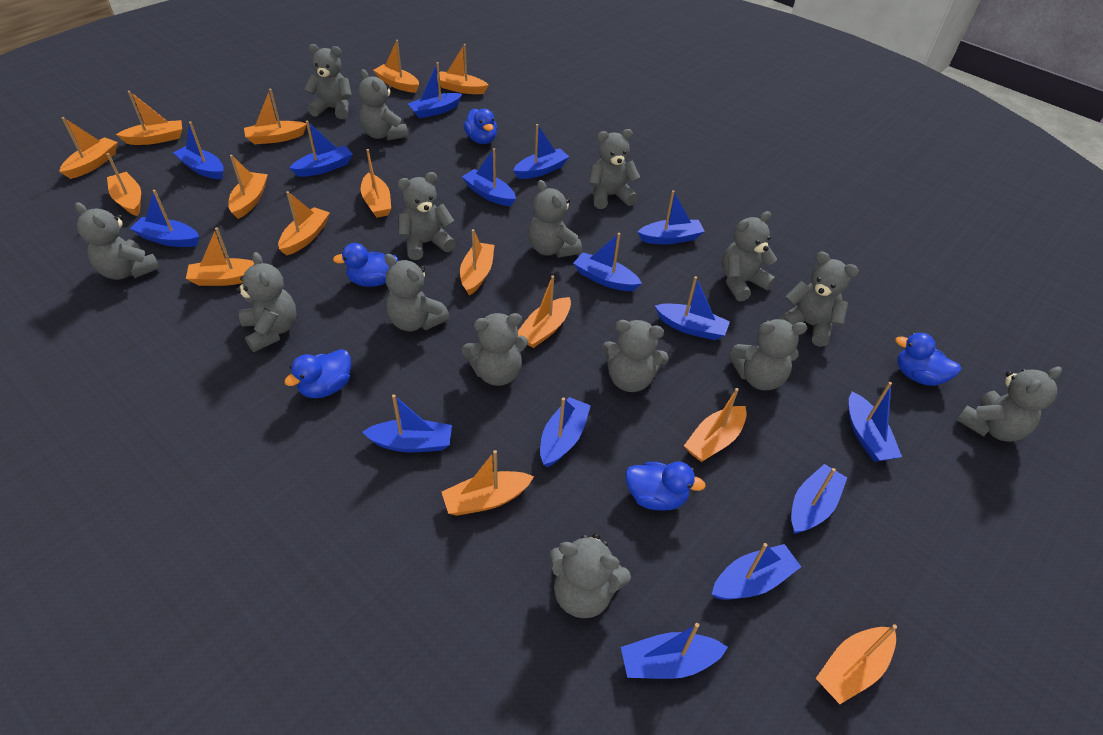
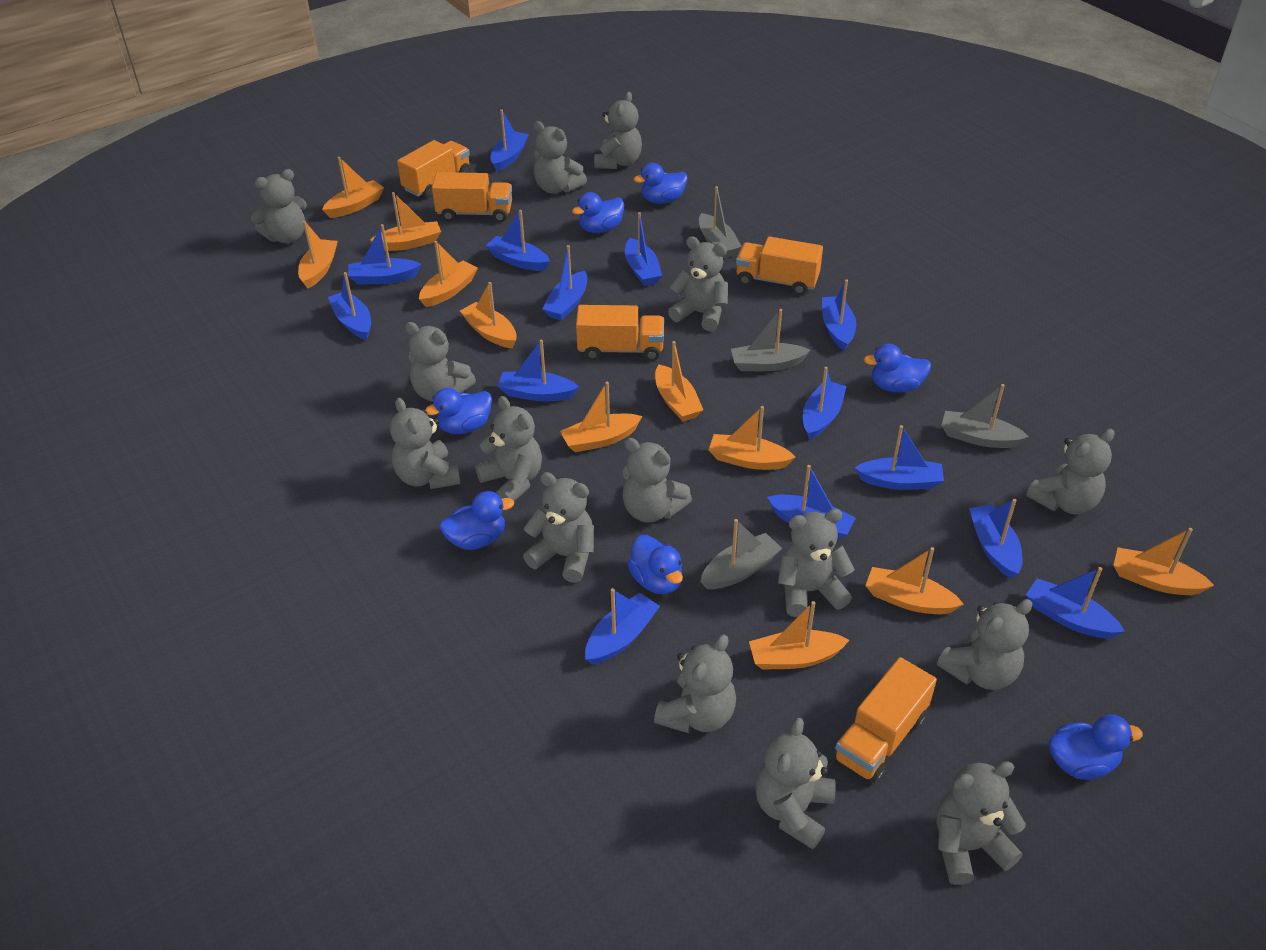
blue boat: 15 -> 14
blue duck: 5 -> 7
grey boat: 0 -> 4
orange boat: 15 -> 11
orange truck: 0 -> 5

